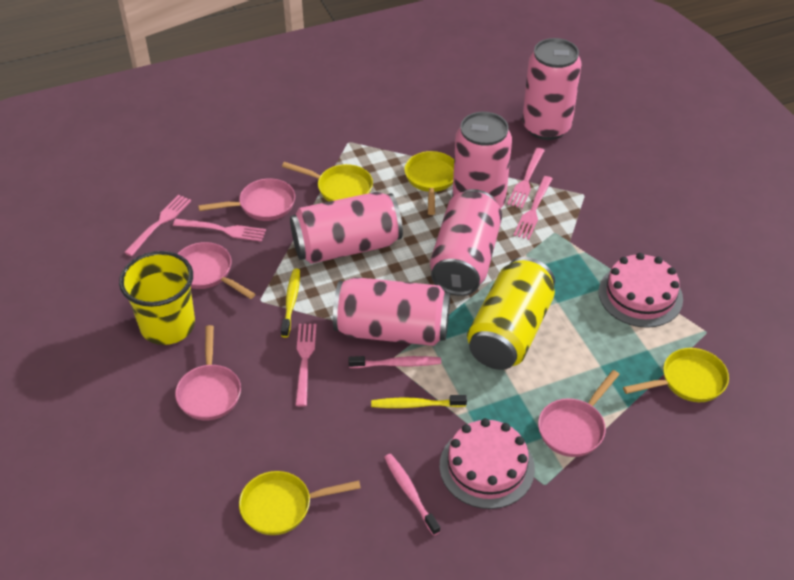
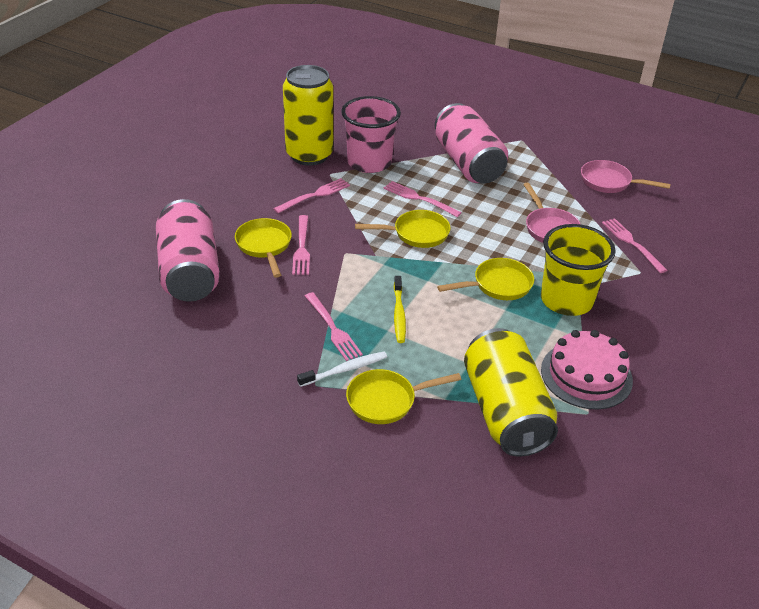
pink cake: 2 -> 1
pink can: 5 -> 2
pink cup: 0 -> 1
pink pan: 4 -> 2
pink toothbrush: 2 -> 0
white toothbrush: 0 -> 1
yellow can: 1 -> 2
yellow toothbrush: 2 -> 1

